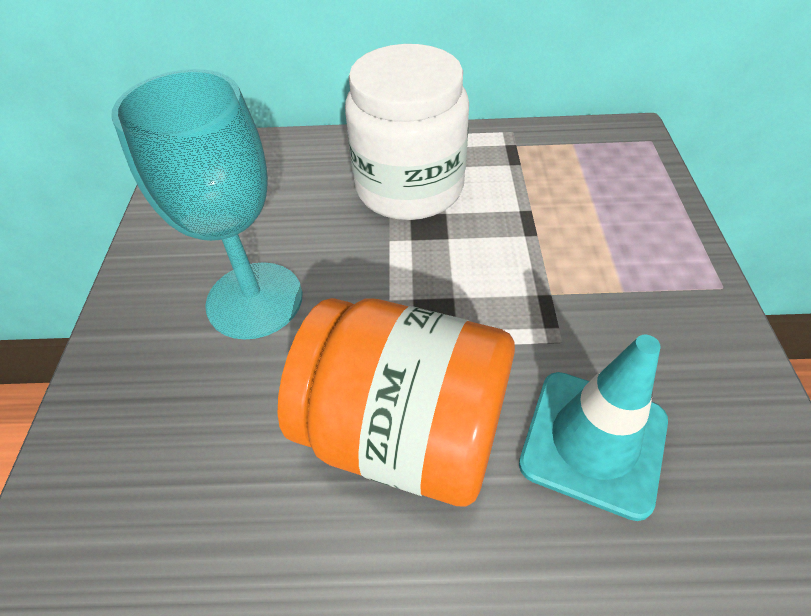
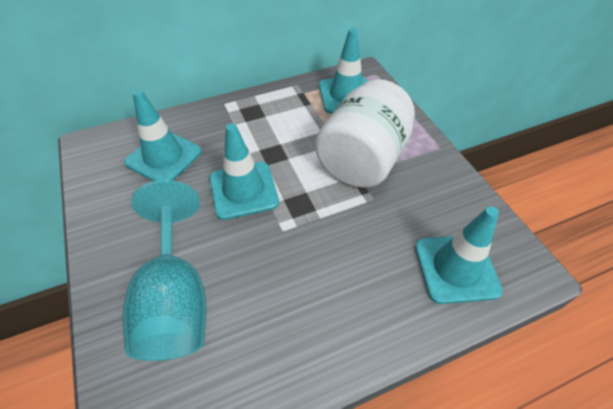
orange jar: 1 -> 0
turquoise traffic cone: 1 -> 4

